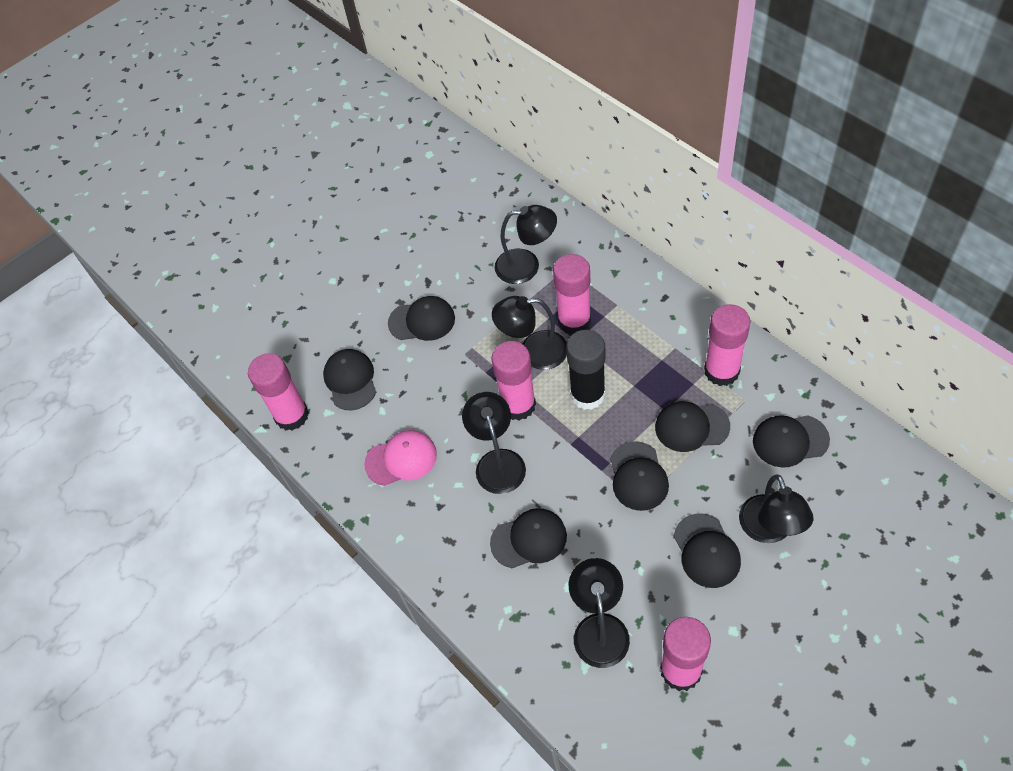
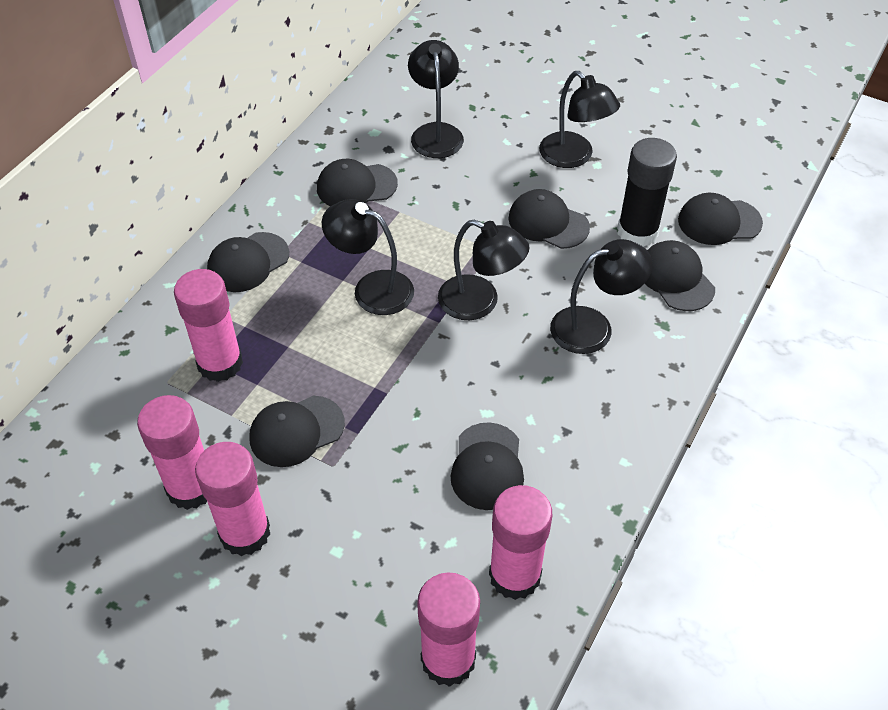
pink cap: 1 -> 0

